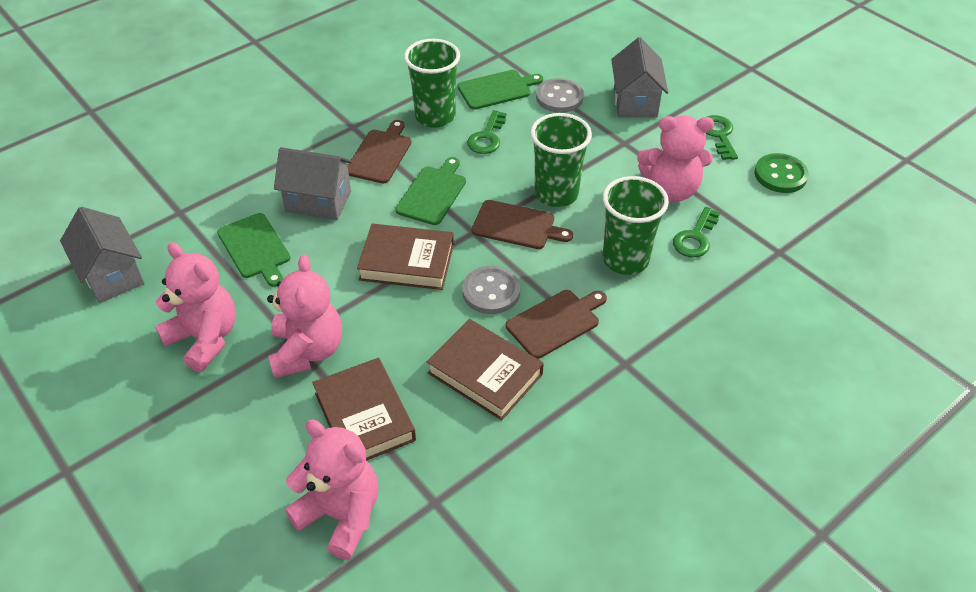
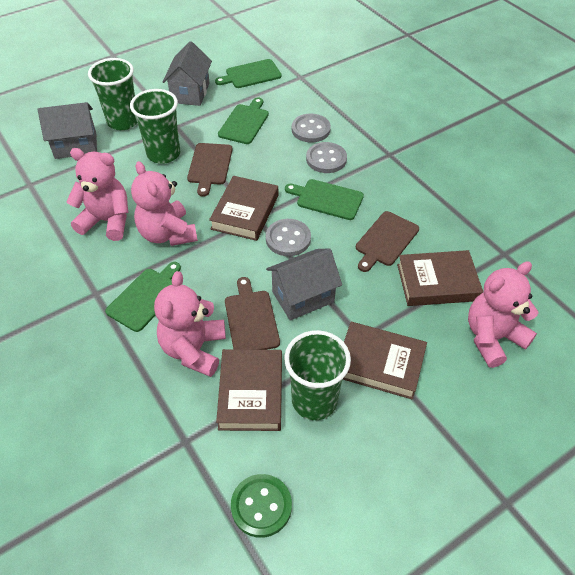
brown book: 3 -> 4
green cutting board: 3 -> 4
green key: 3 -> 0
grey button: 2 -> 3

